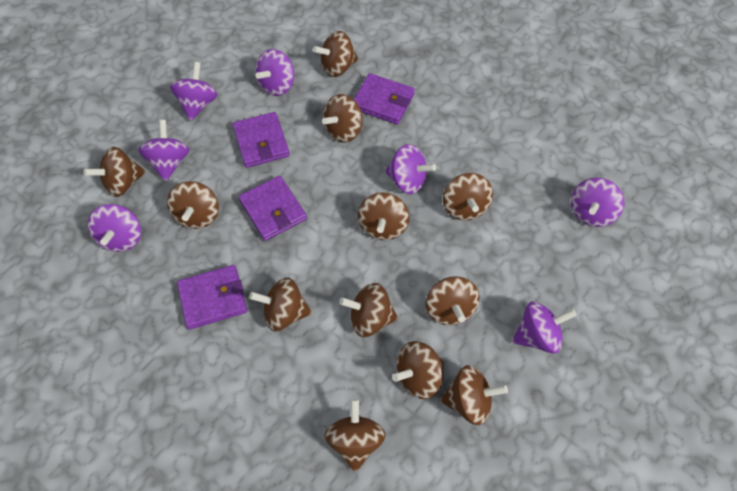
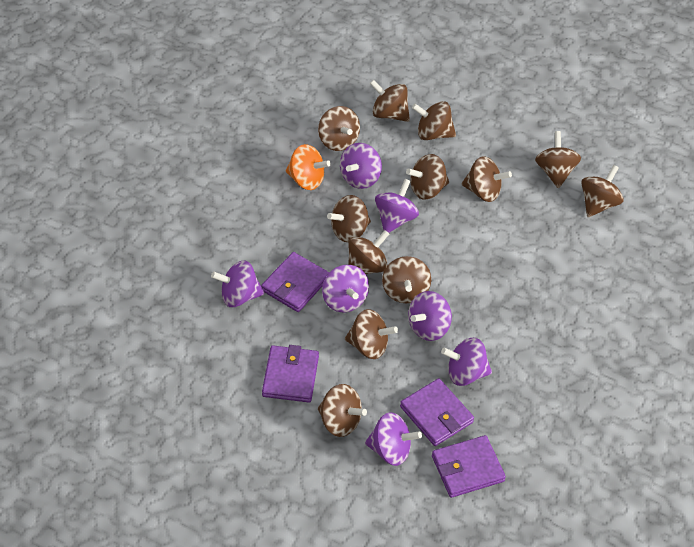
orange spinning top: 0 -> 1

